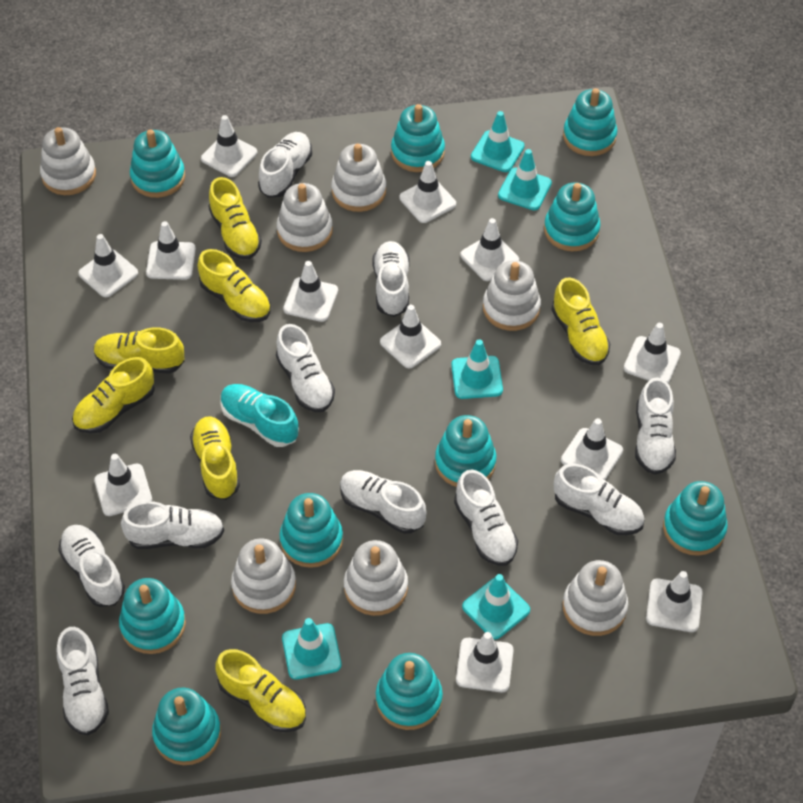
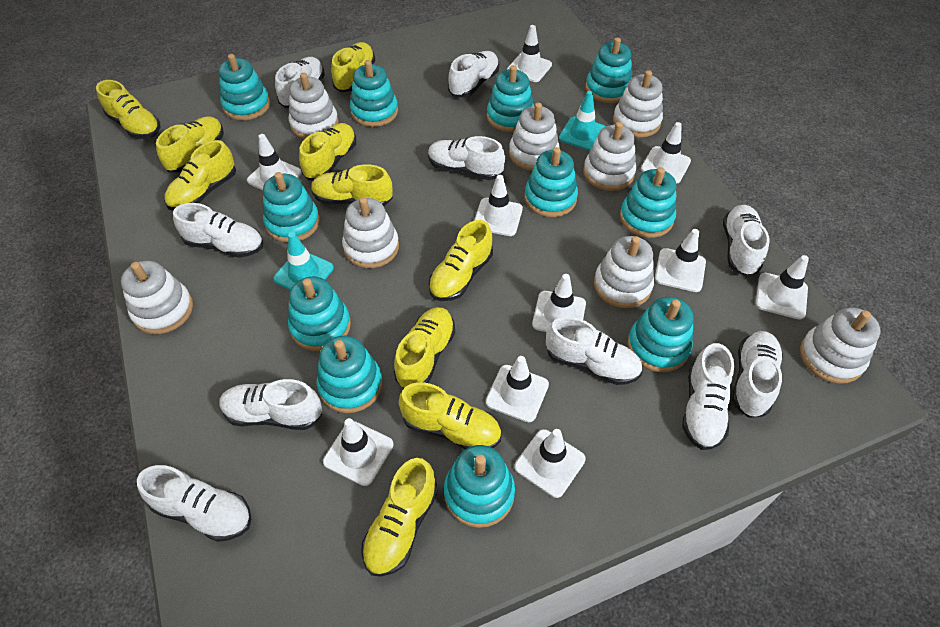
turquoise shoe: 1 -> 0
turquoise stacking toy: 10 -> 11
turquoise traffic cone: 5 -> 2
white stacking toy: 7 -> 8
white traffic cone: 12 -> 10
yellow shoe: 7 -> 10

